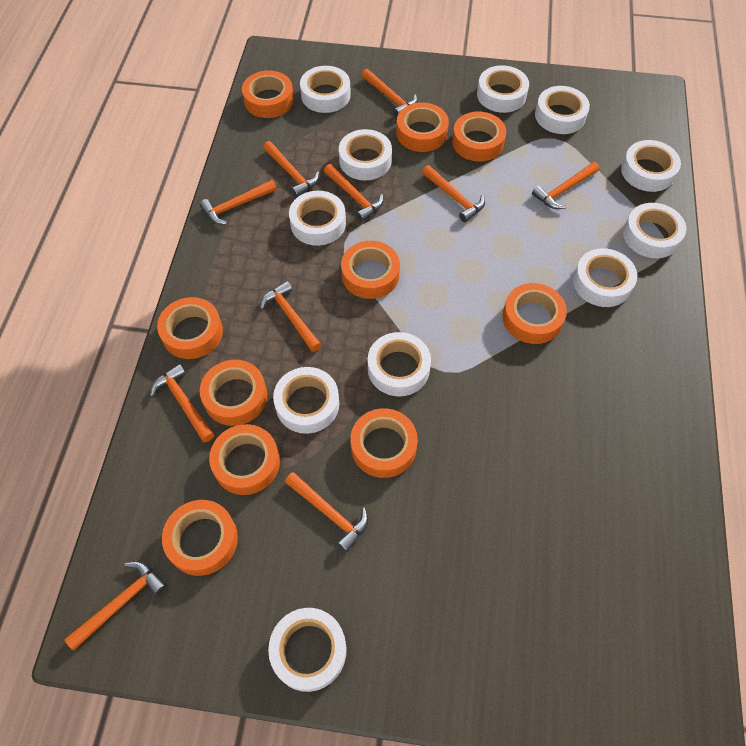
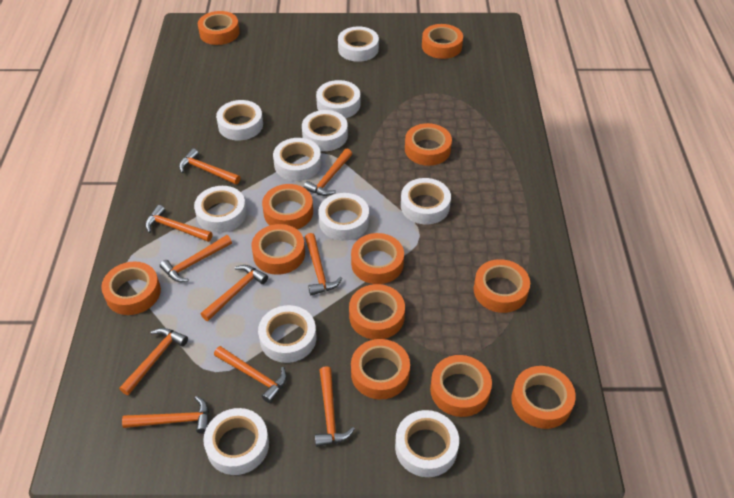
orange tape: 10 -> 12

